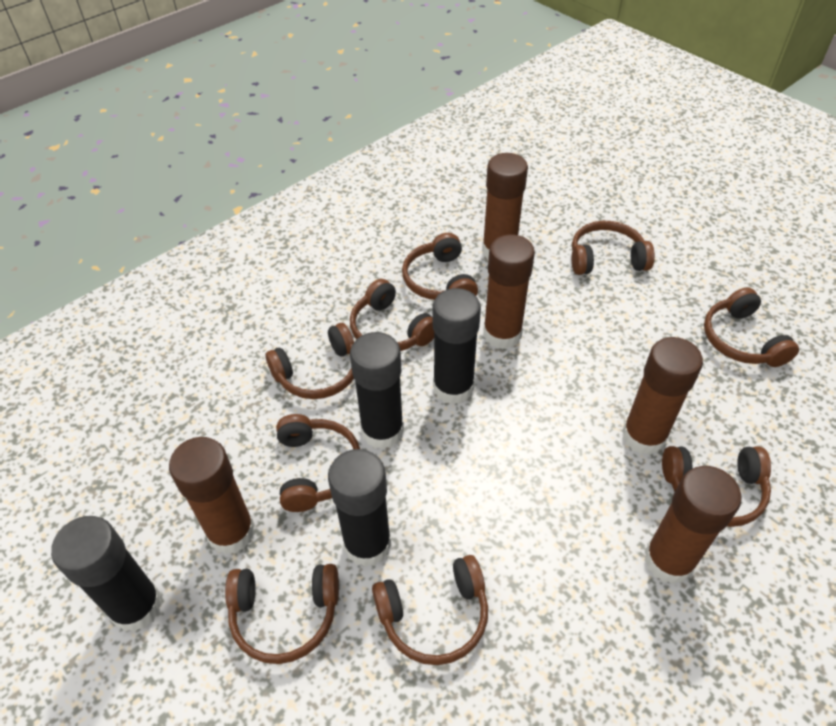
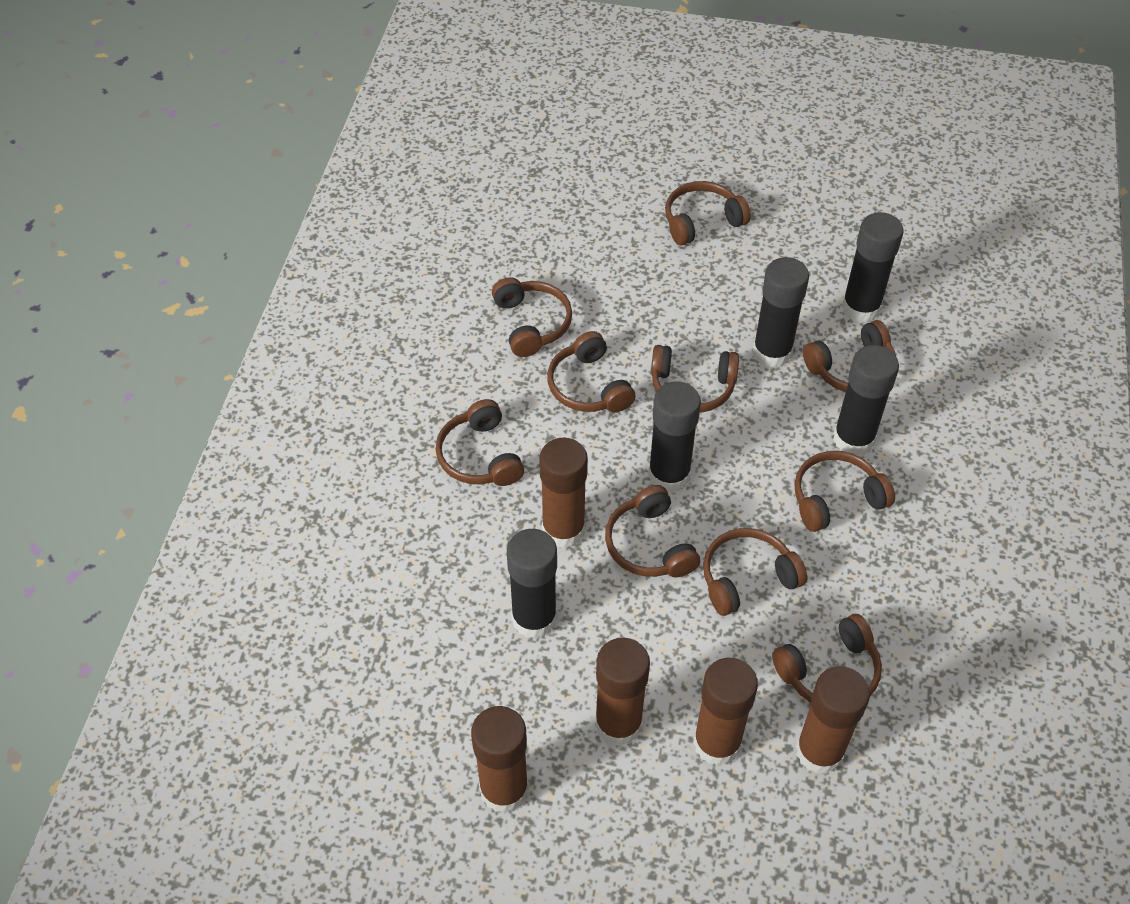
black glue stick: 4 -> 5
brown headphones: 9 -> 10

